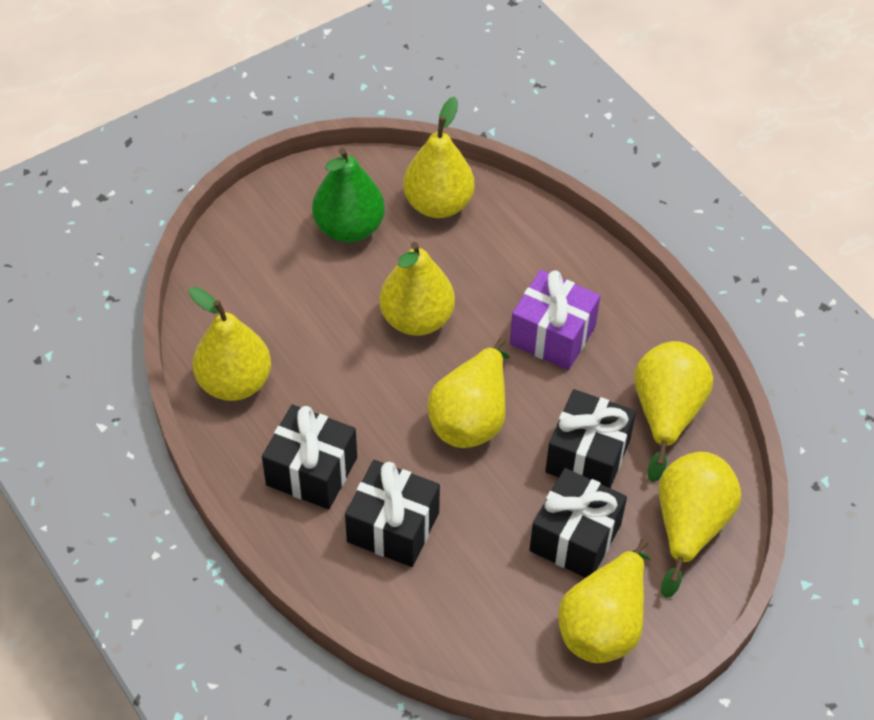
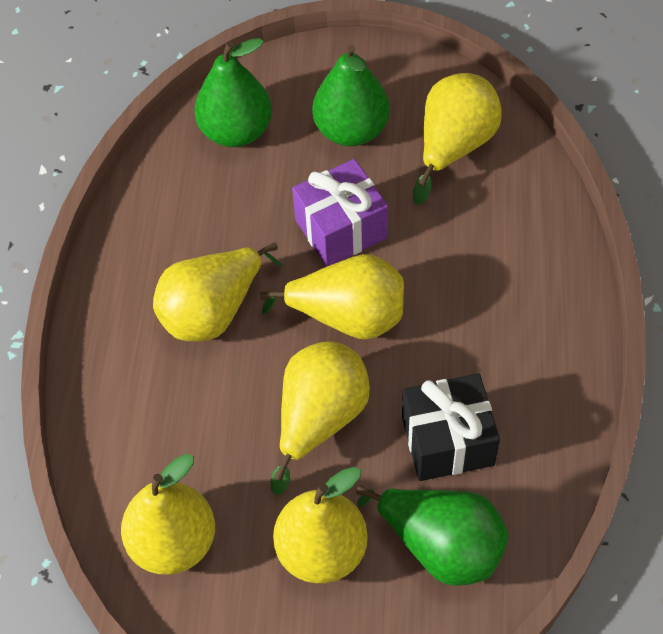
black gift: 4 -> 1
green pear: 1 -> 3
yellow pear: 7 -> 6

